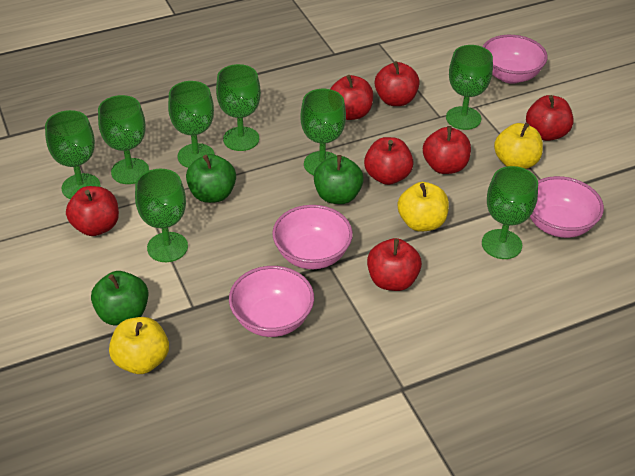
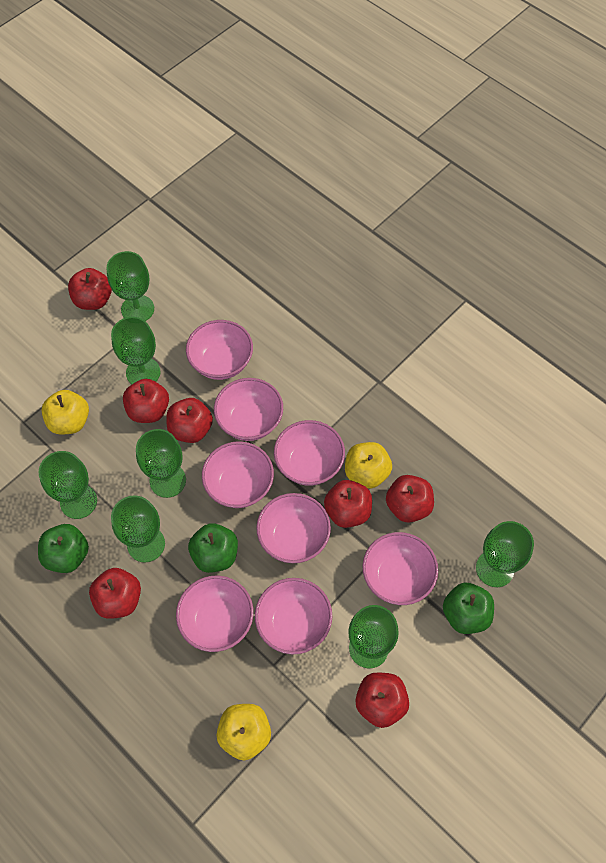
green goblet: 8 -> 7
pink bowl: 4 -> 8

